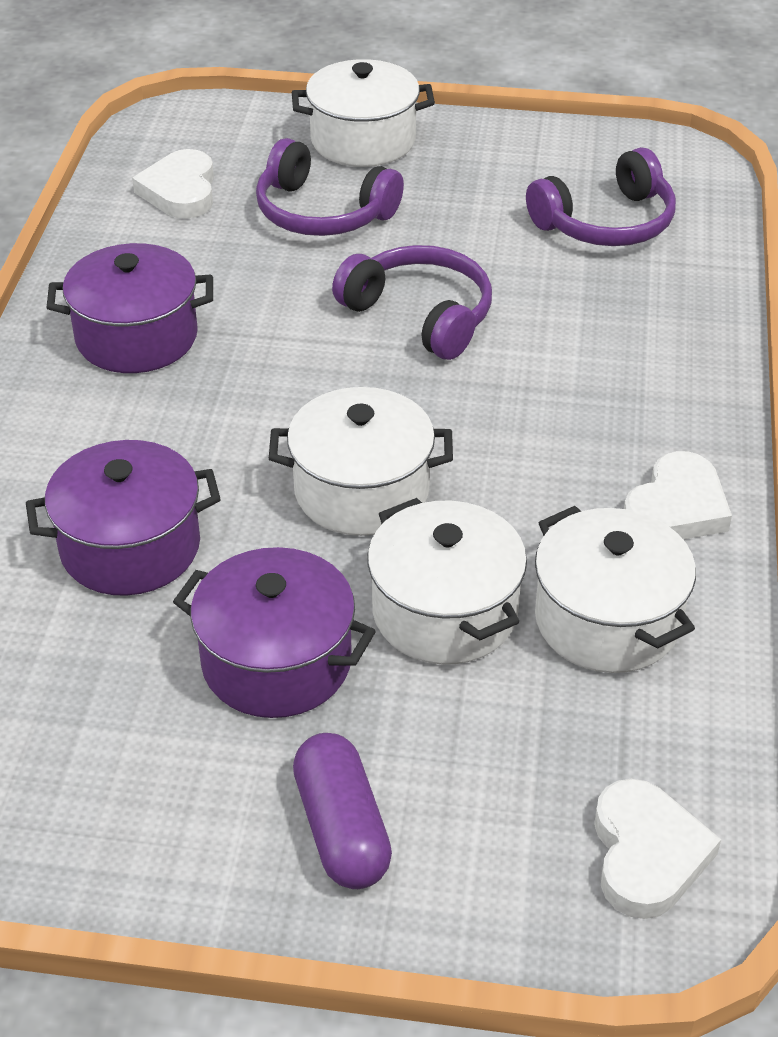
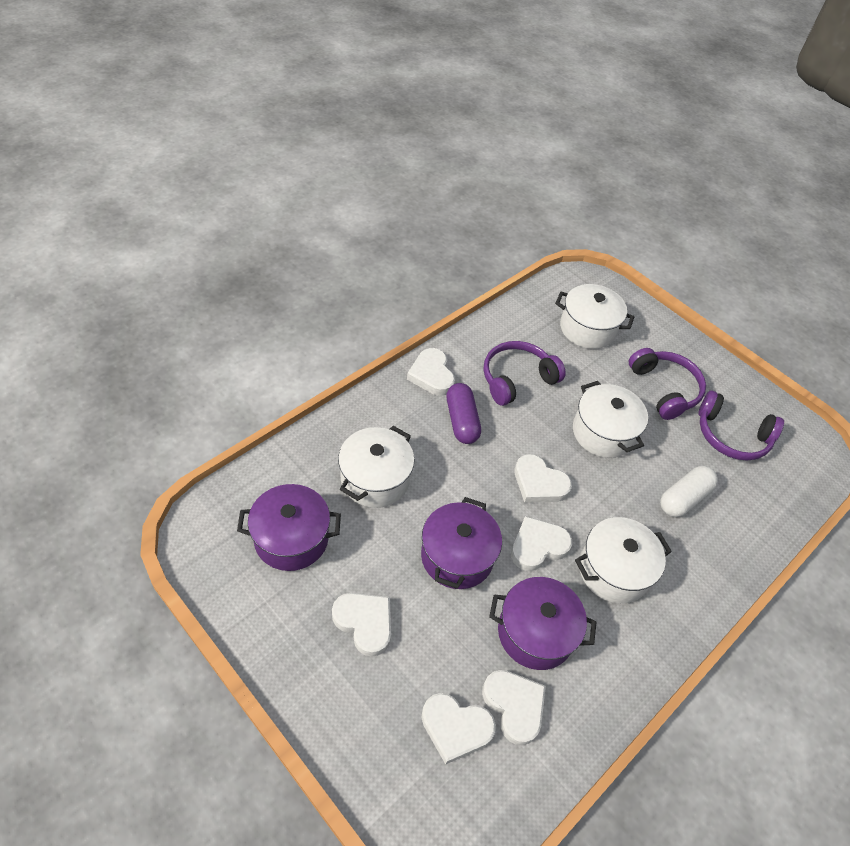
white capsule: 0 -> 1
white heart: 3 -> 6

